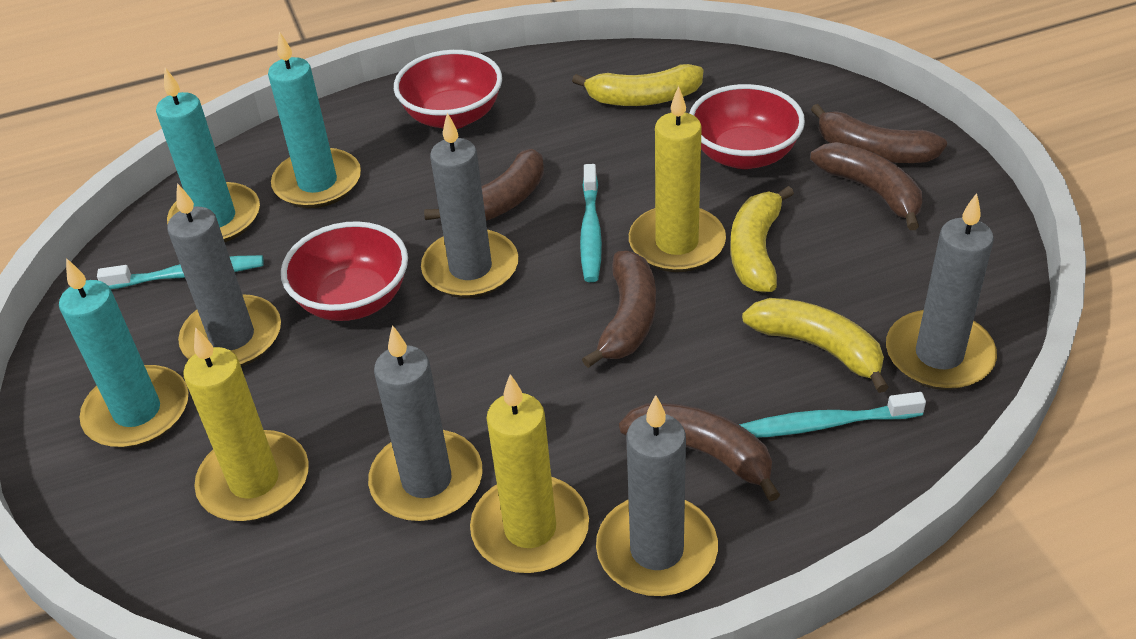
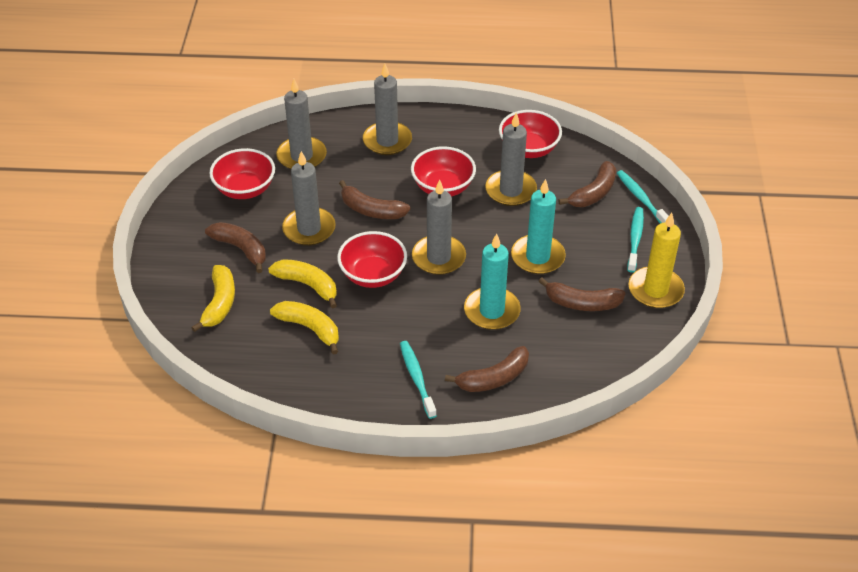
red bowl: 3 -> 4
turquoise candle: 3 -> 2
yellow candle: 3 -> 1

